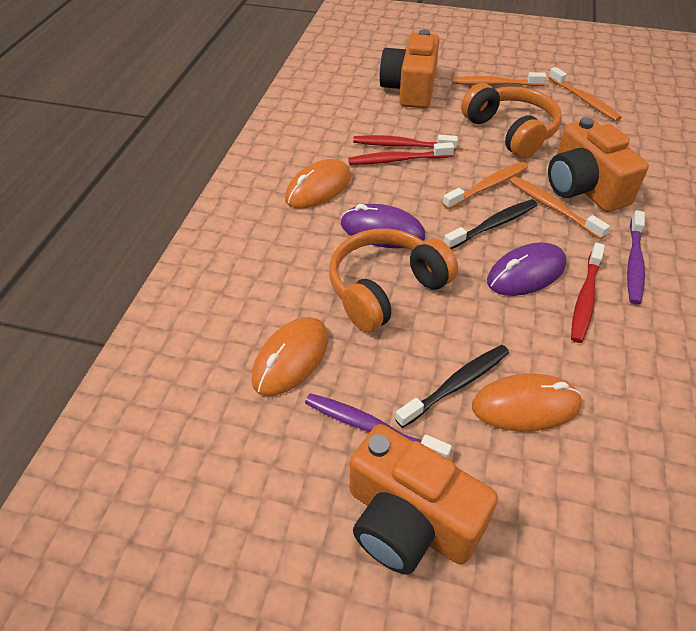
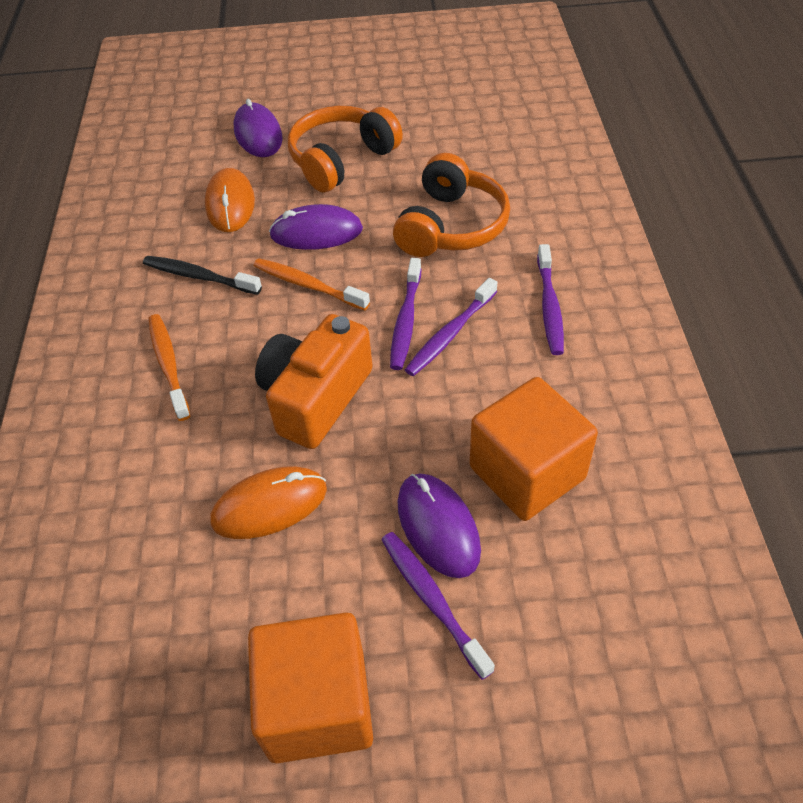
black toothbrush: 2 -> 1
orange camera: 3 -> 1
orange cube: 0 -> 2
orange mouse: 3 -> 2
orange toothbrush: 4 -> 2
purple mouse: 2 -> 3
purple toothbrush: 2 -> 4
red toothbrush: 3 -> 0

